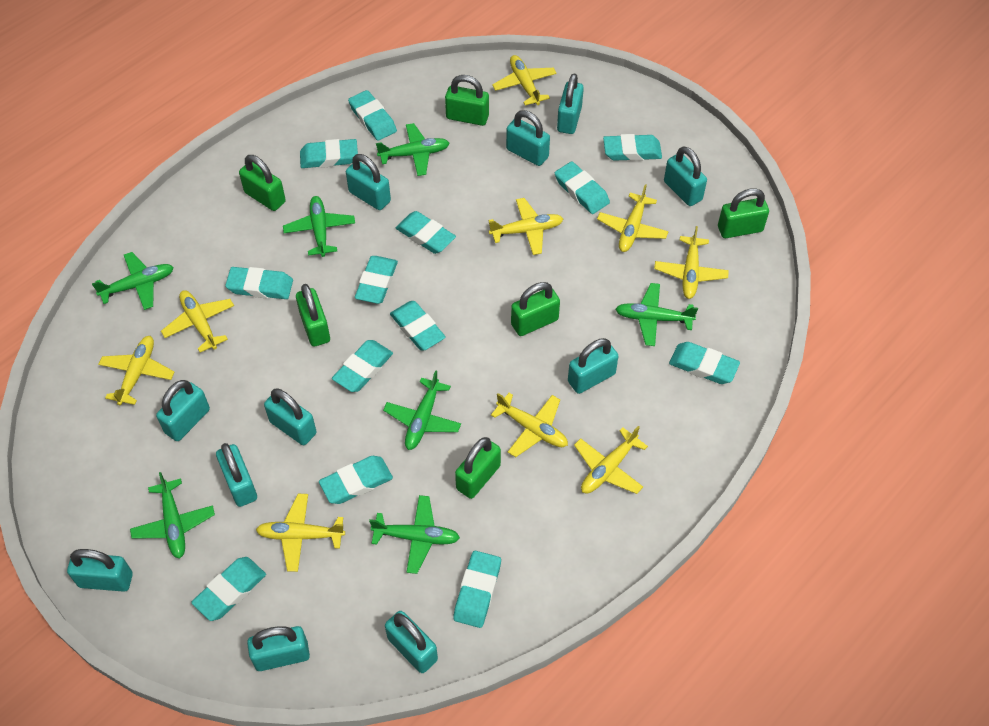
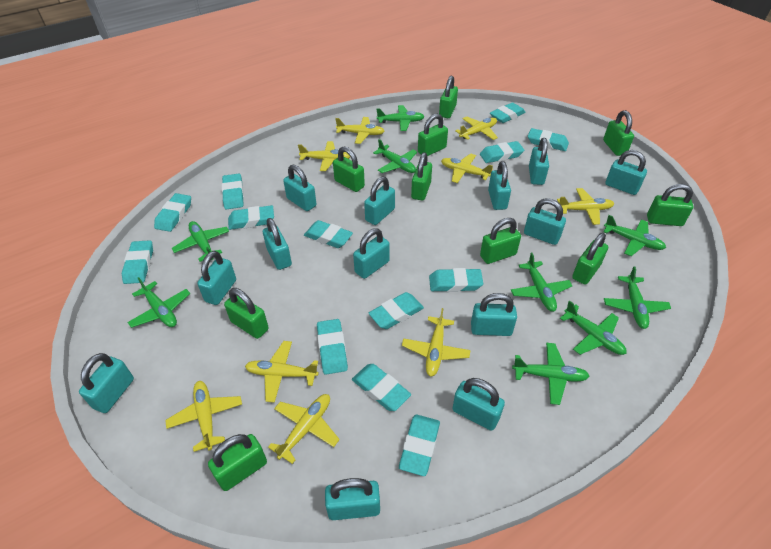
green padlock: 6 -> 10
green plane: 7 -> 9
turquoise padlock: 11 -> 13

